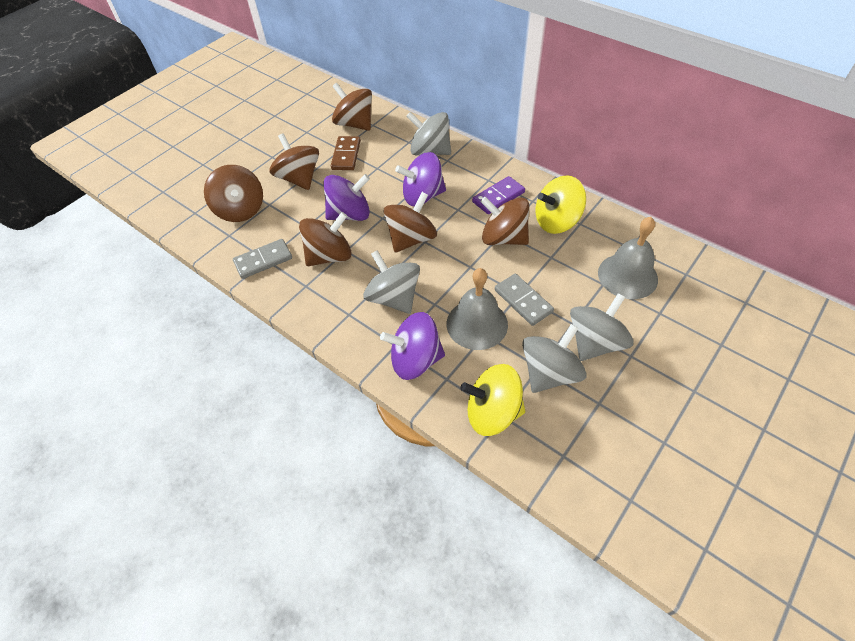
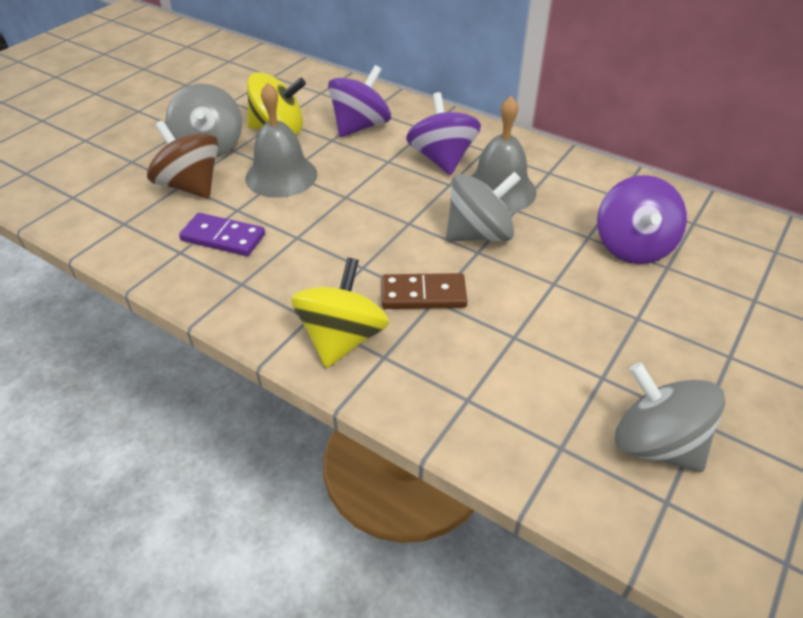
brown spinning top: 6 -> 1
grey domino: 2 -> 0
grey spinning top: 4 -> 3

